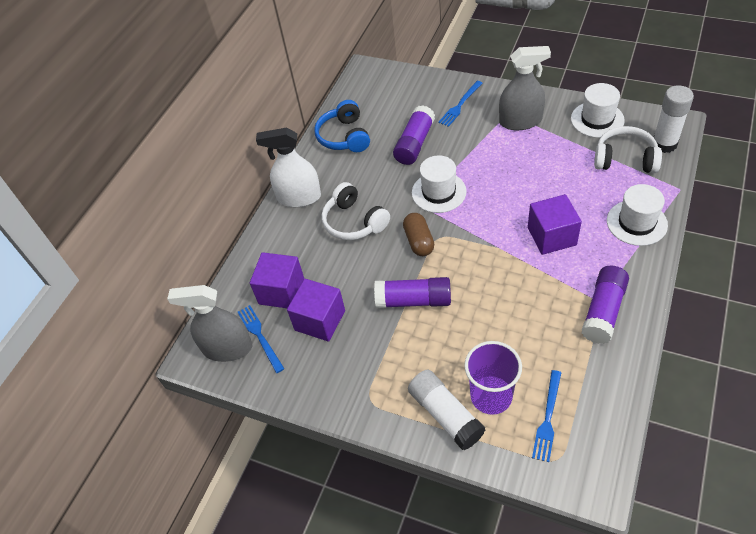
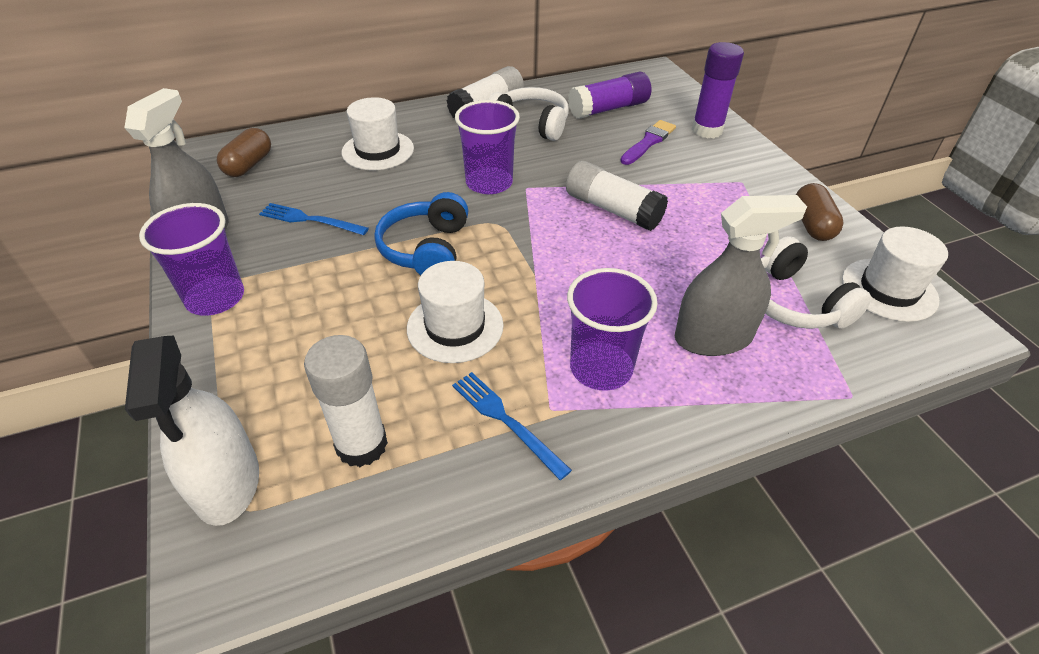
blue fork: 3 -> 2
brown capsule: 1 -> 2
purple brush: 0 -> 1
purple cube: 3 -> 0
purple cup: 1 -> 3
purple glue stick: 3 -> 2
white glue stick: 2 -> 3

